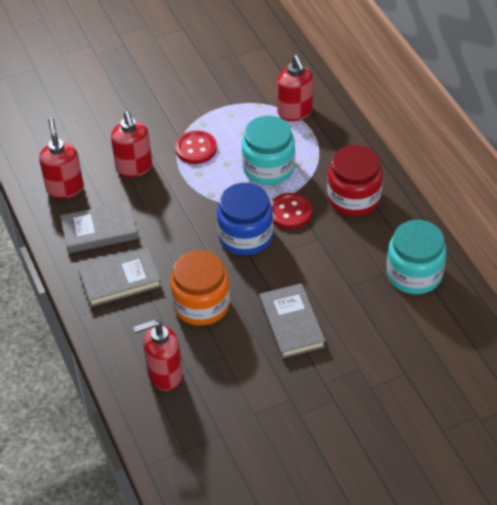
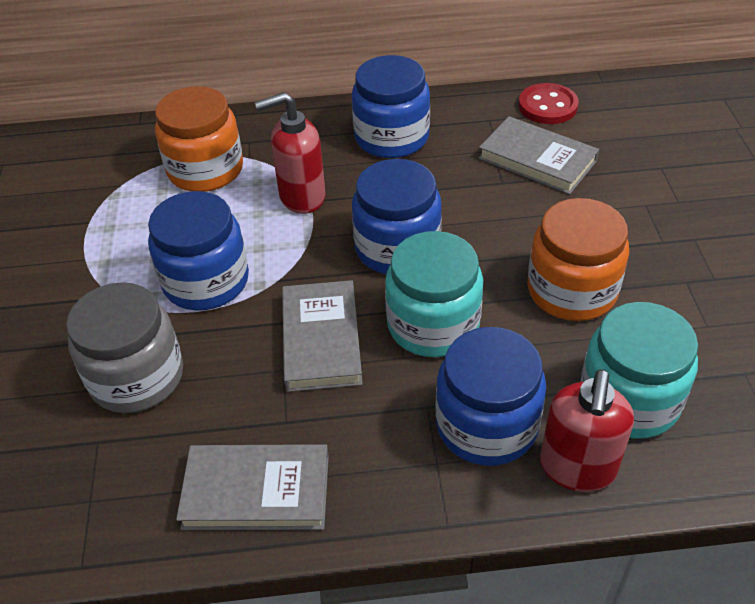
blue jar: 1 -> 4
grey jar: 0 -> 1
orange jar: 1 -> 2
red button: 2 -> 1
red jar: 1 -> 0
red soap dispenser: 4 -> 2

